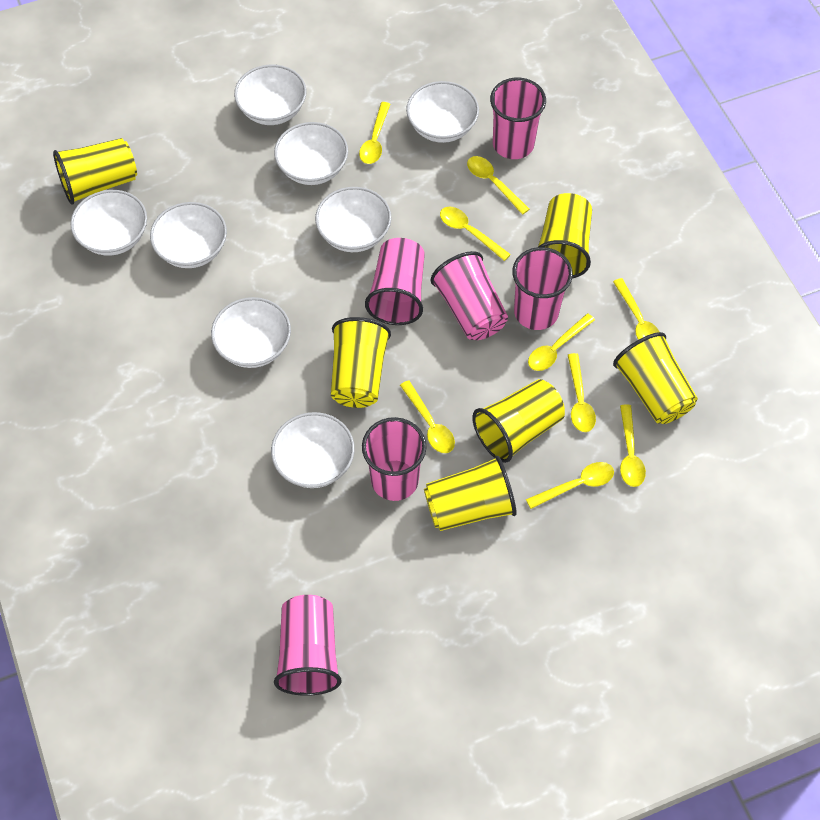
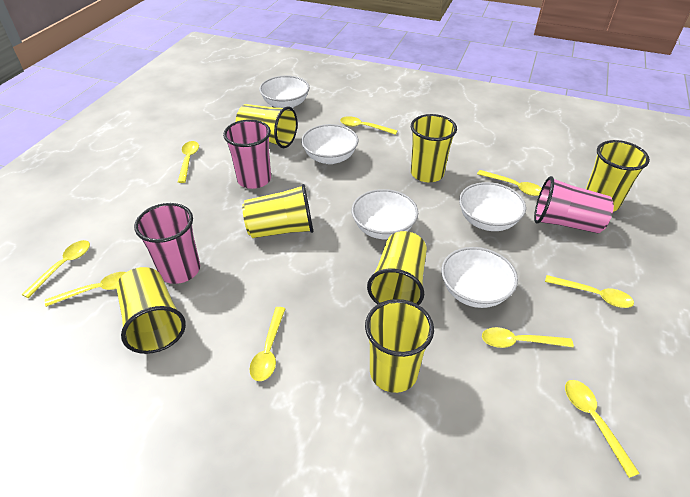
pink cup: 6 -> 3
white bowl: 8 -> 5
yellow cup: 6 -> 7

